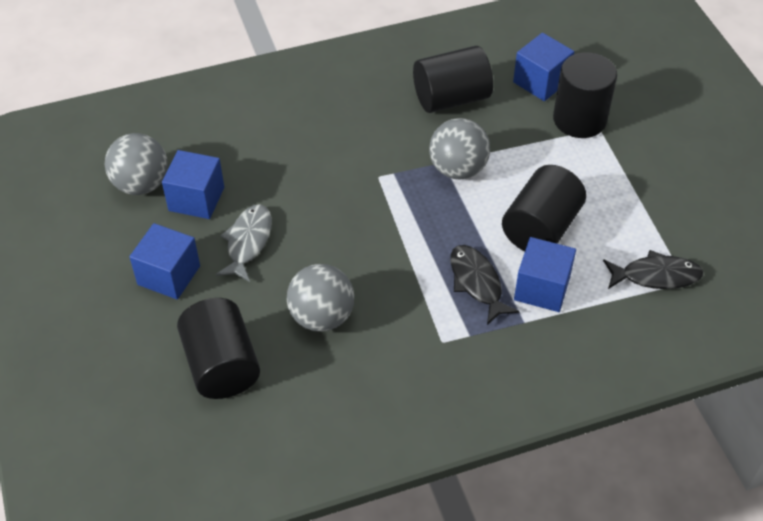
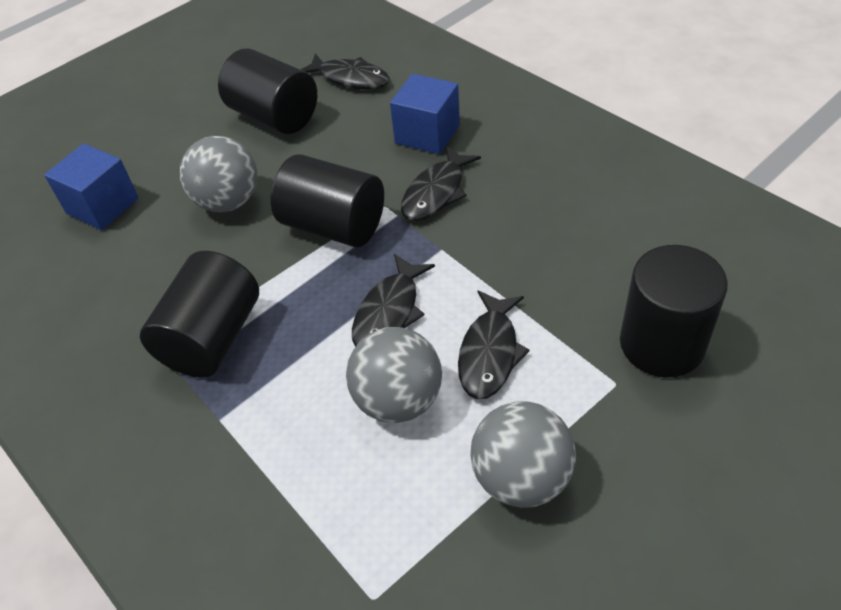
black fish: 2 -> 4
blue cube: 4 -> 2
grey fish: 1 -> 0

